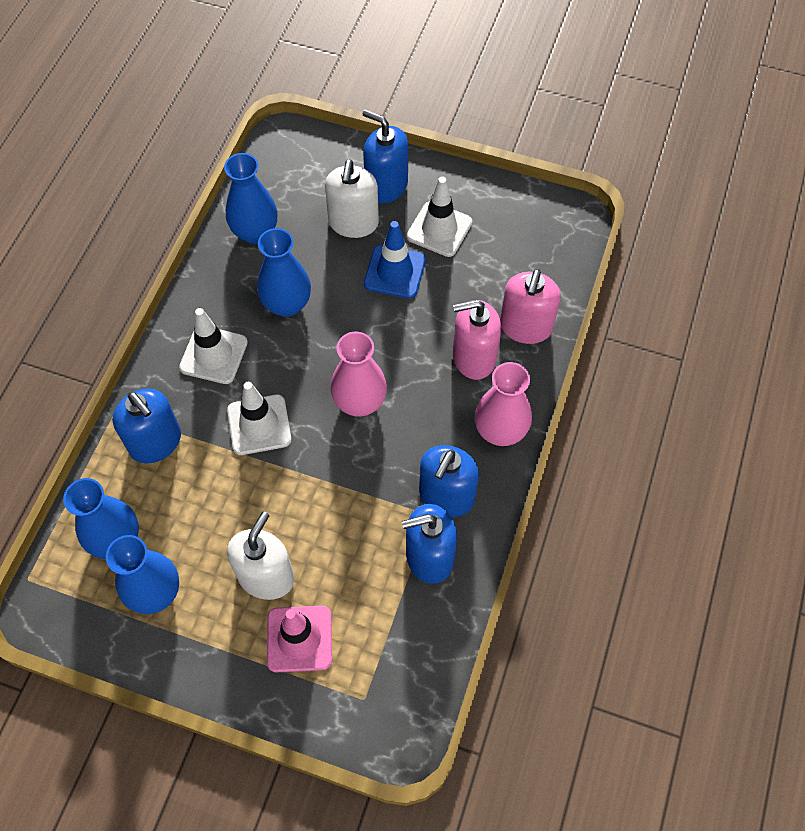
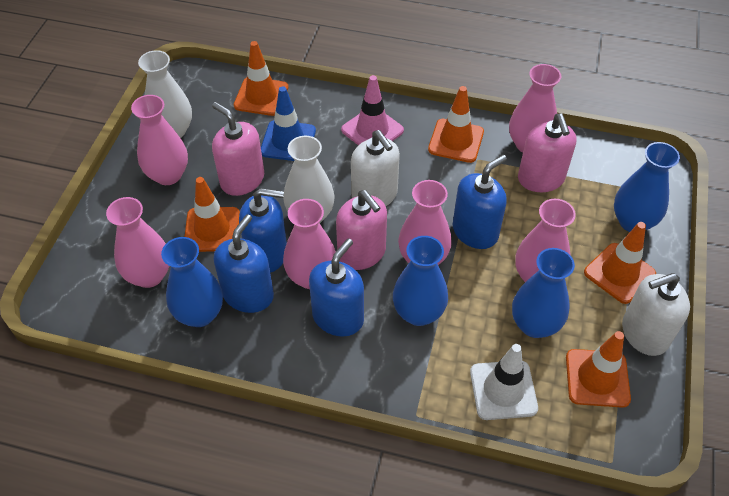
orange traffic cone: 0 -> 5
pink soap dispenser: 2 -> 3
pink vase: 2 -> 6
white traffic cone: 3 -> 1
white vase: 0 -> 2

